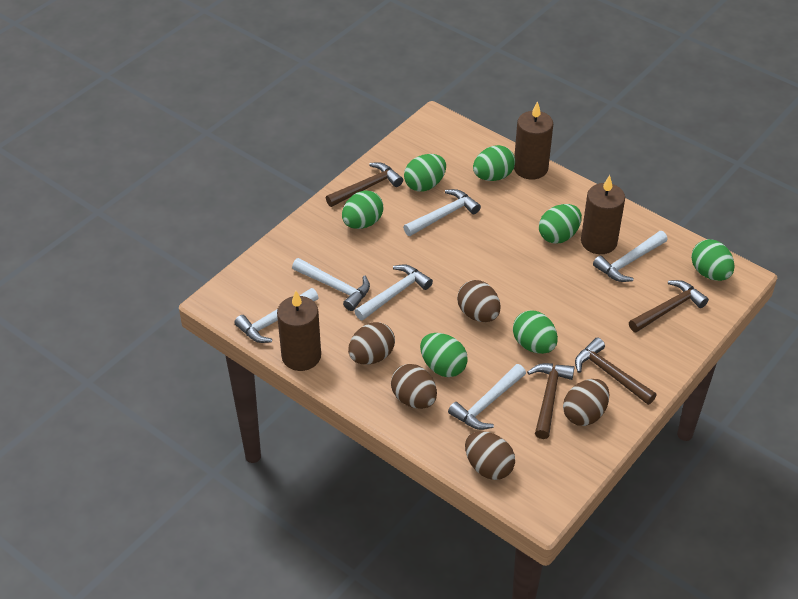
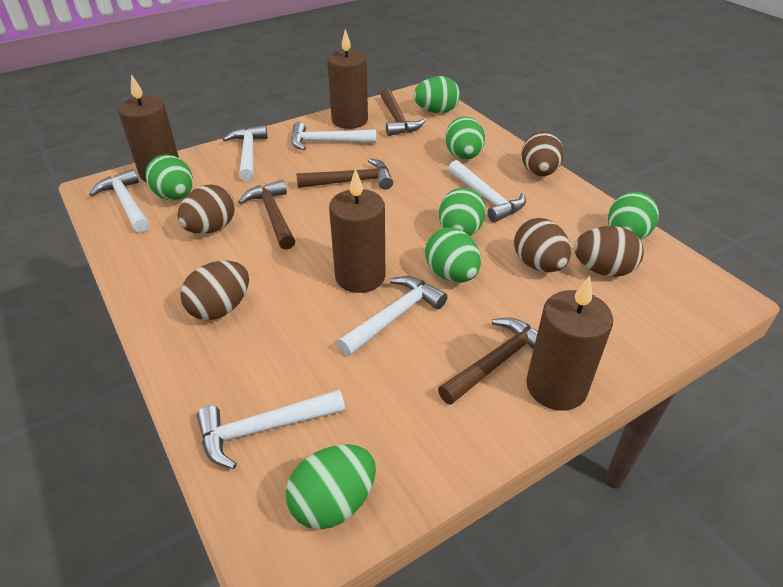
brown candle: 3 -> 4

